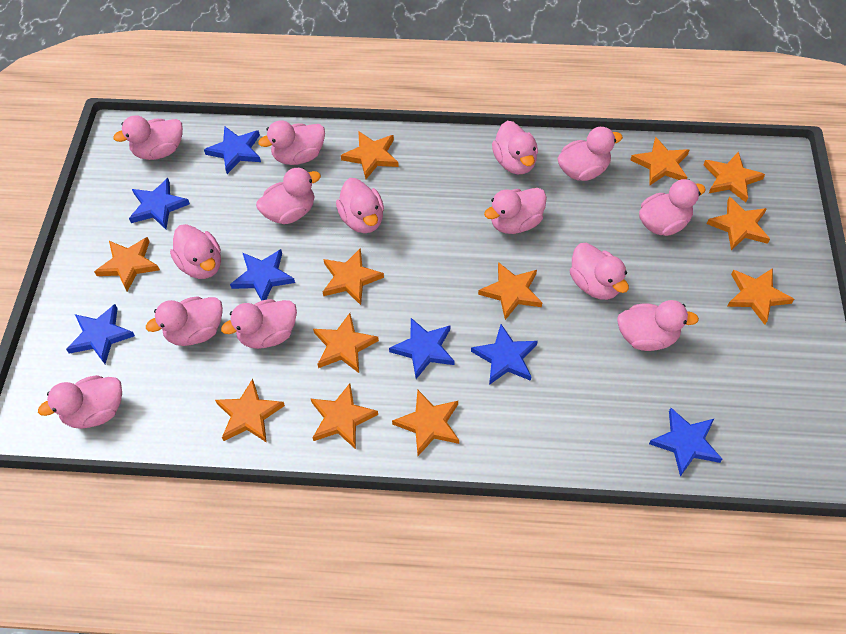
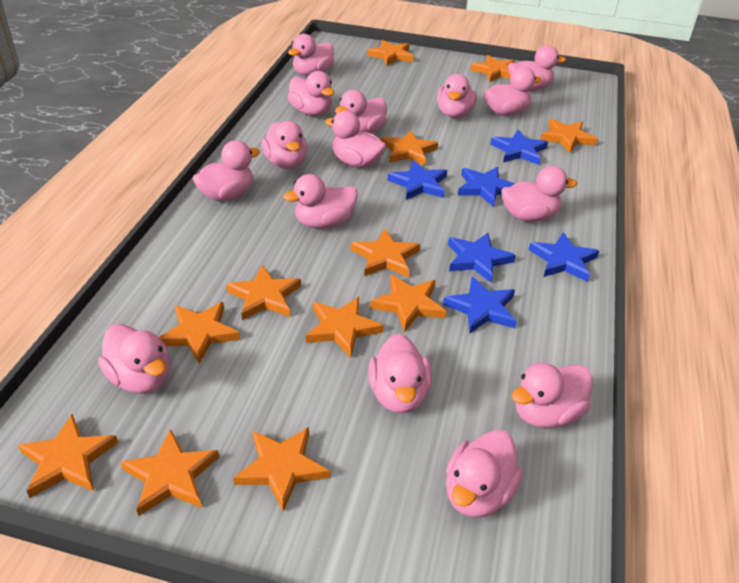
blue star: 7 -> 6
pink duck: 14 -> 15

